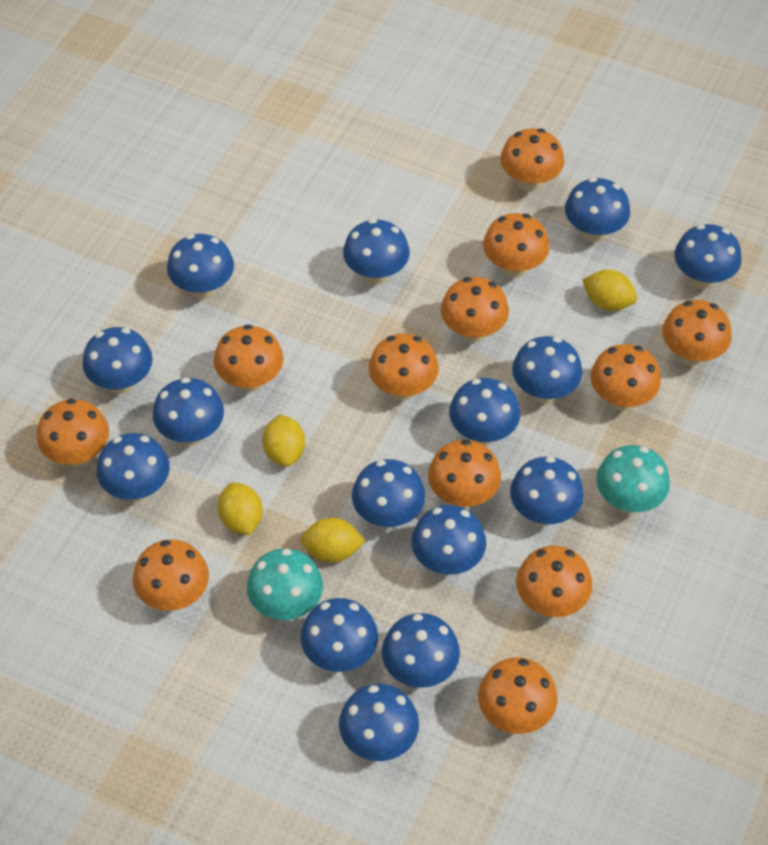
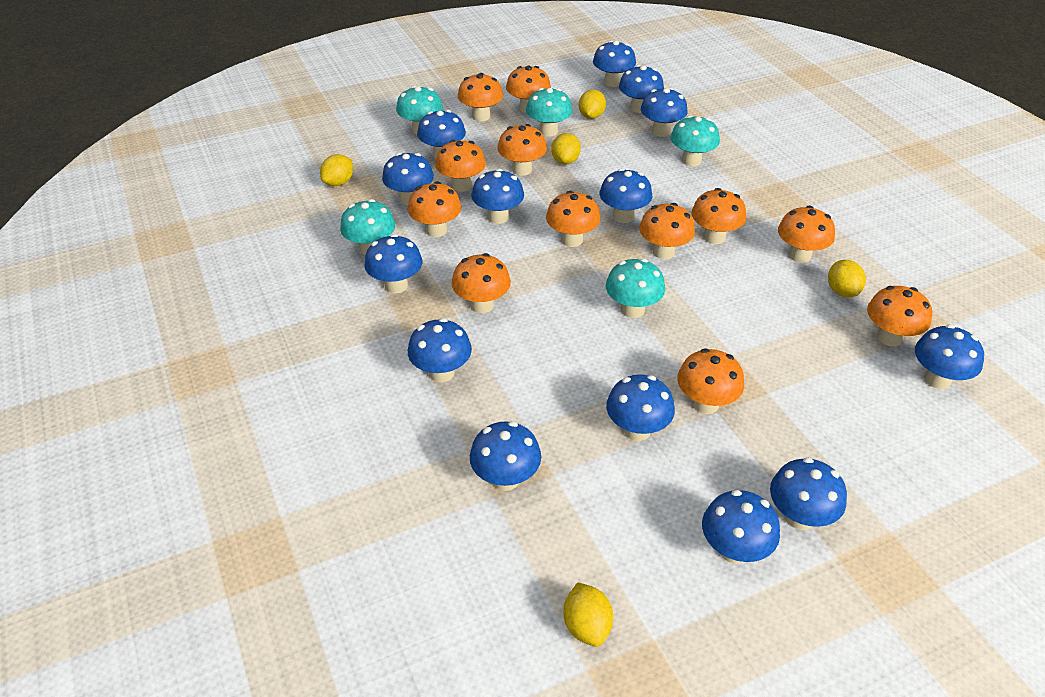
blue mushroom: 15 -> 14
turquoise mushroom: 2 -> 5
yellow lemon: 4 -> 5

